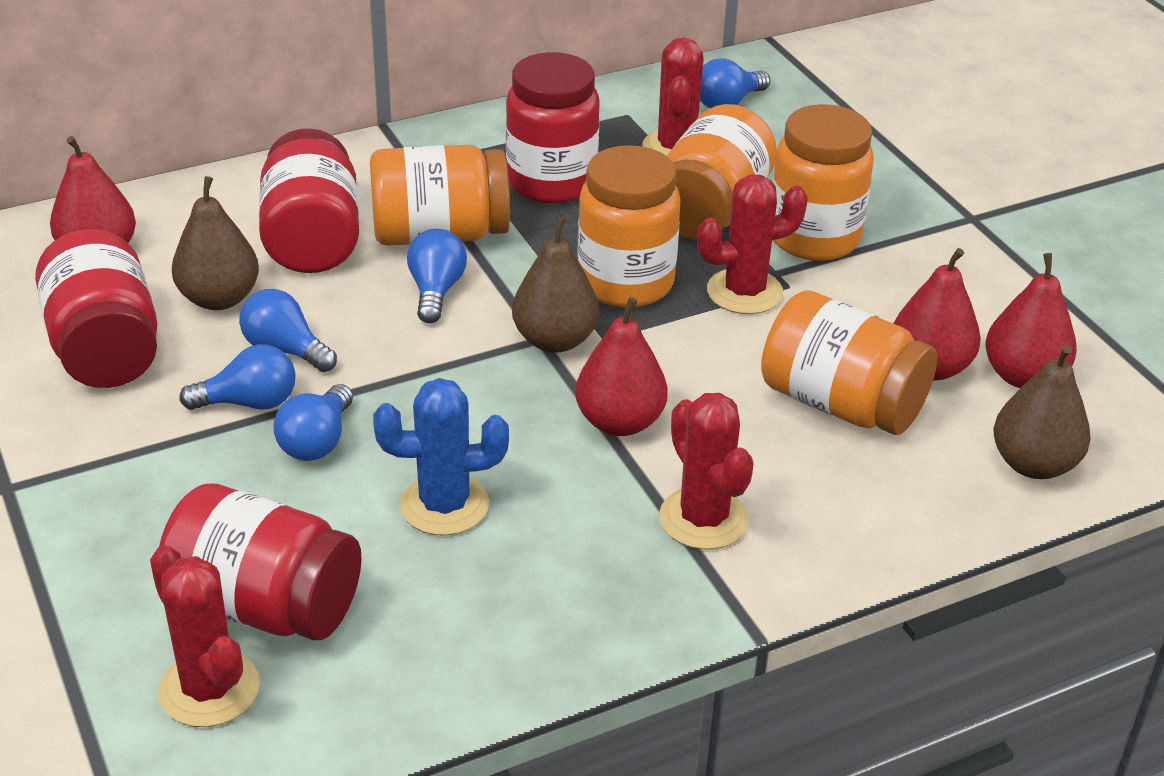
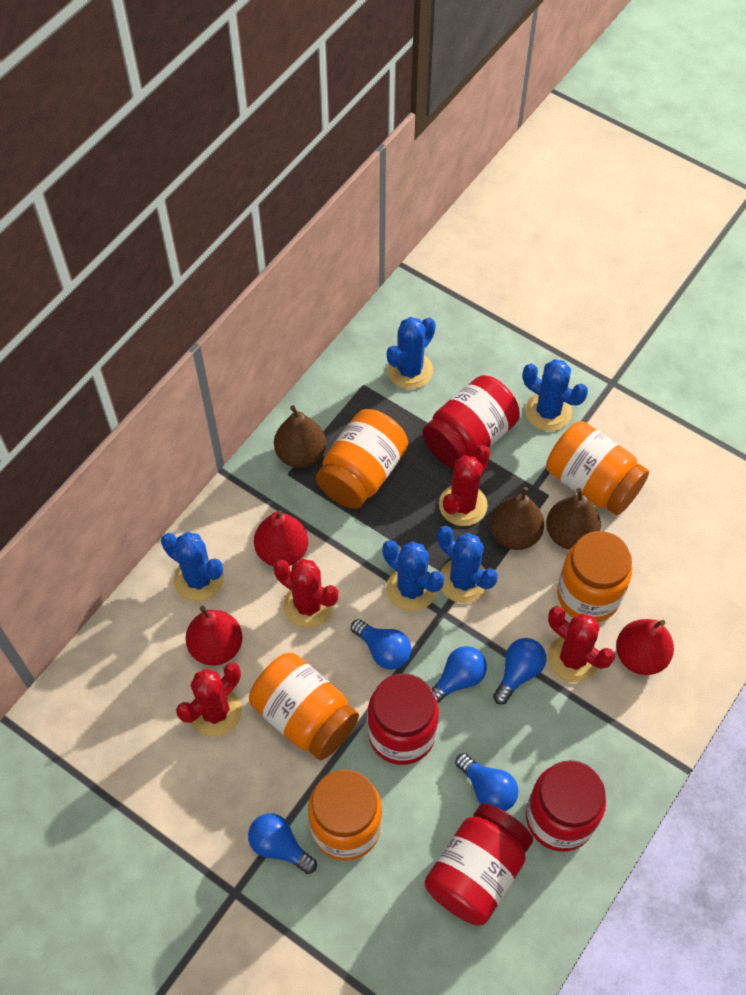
blue cactus: 1 -> 5
red pear: 4 -> 3

